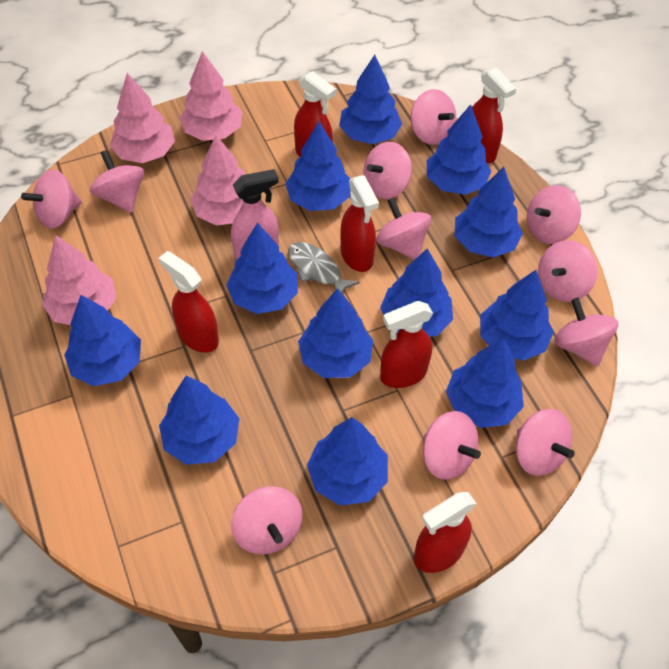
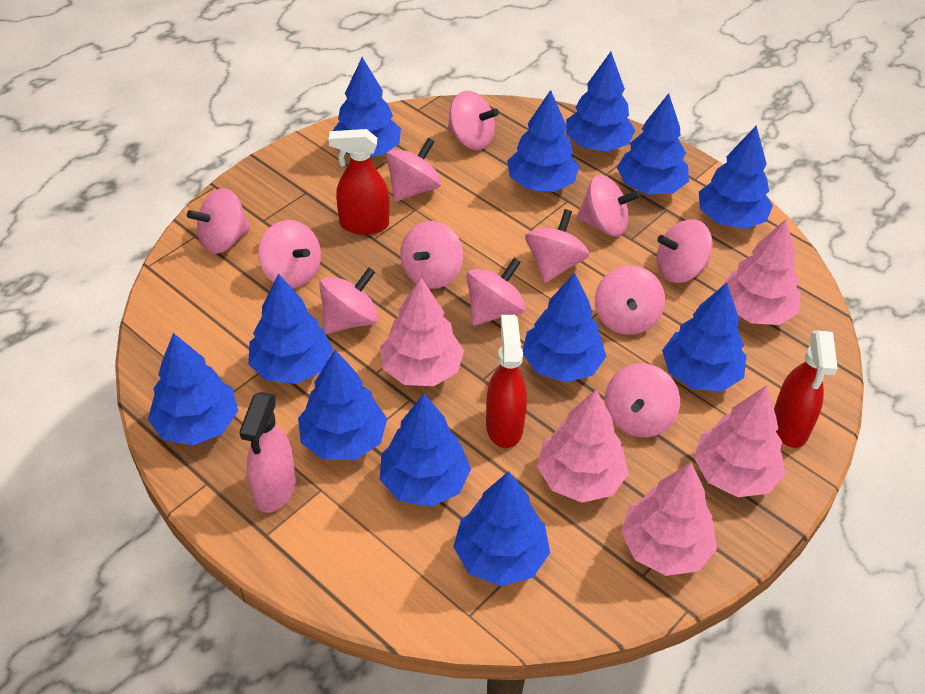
grey fish: 1 -> 0
pink spinning top: 11 -> 12
pink tree: 4 -> 5
red spray bottle: 6 -> 3

